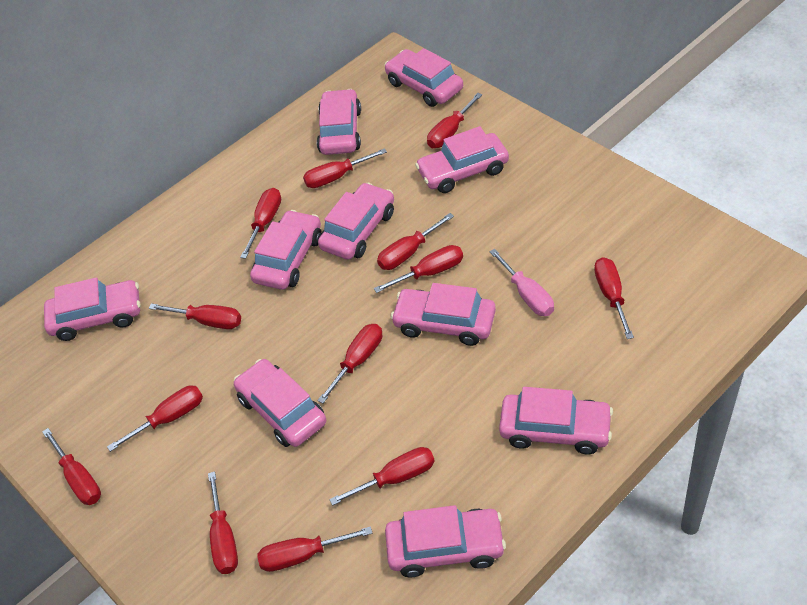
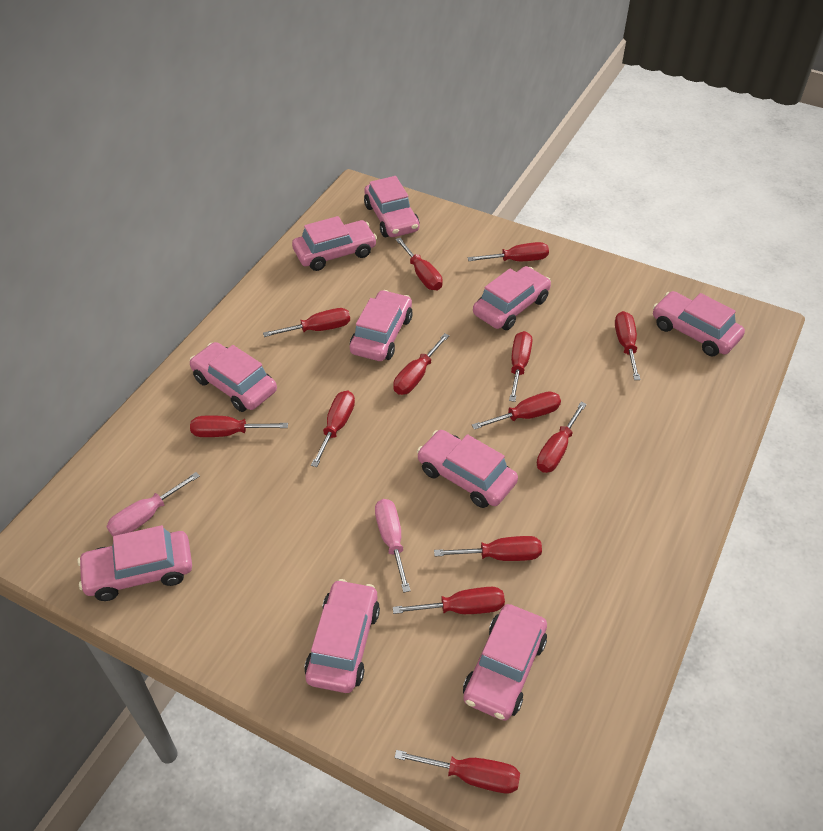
pink screwdriver: 1 -> 2

